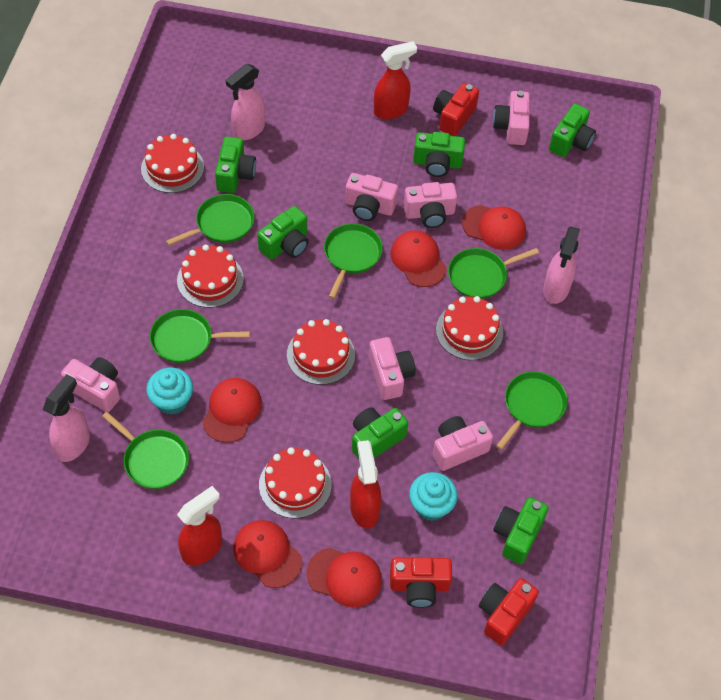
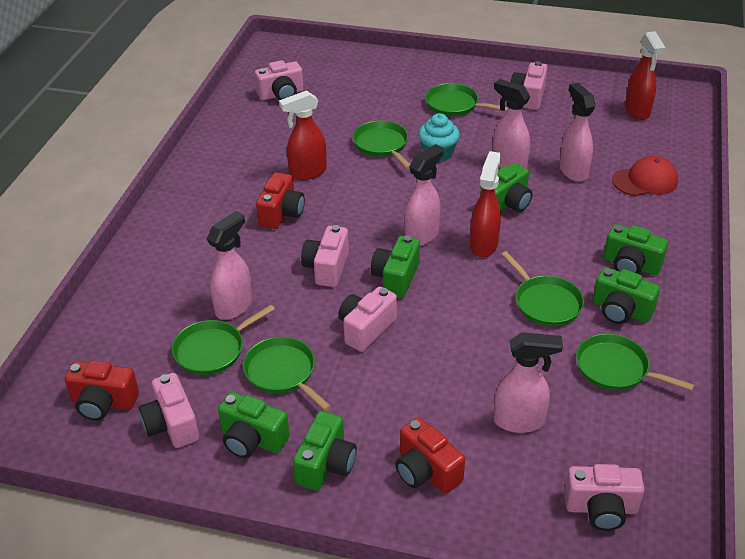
pink spray bottle: 3 -> 5
red cake: 5 -> 0
red cap: 5 -> 1
turquoise cupcake: 2 -> 1

